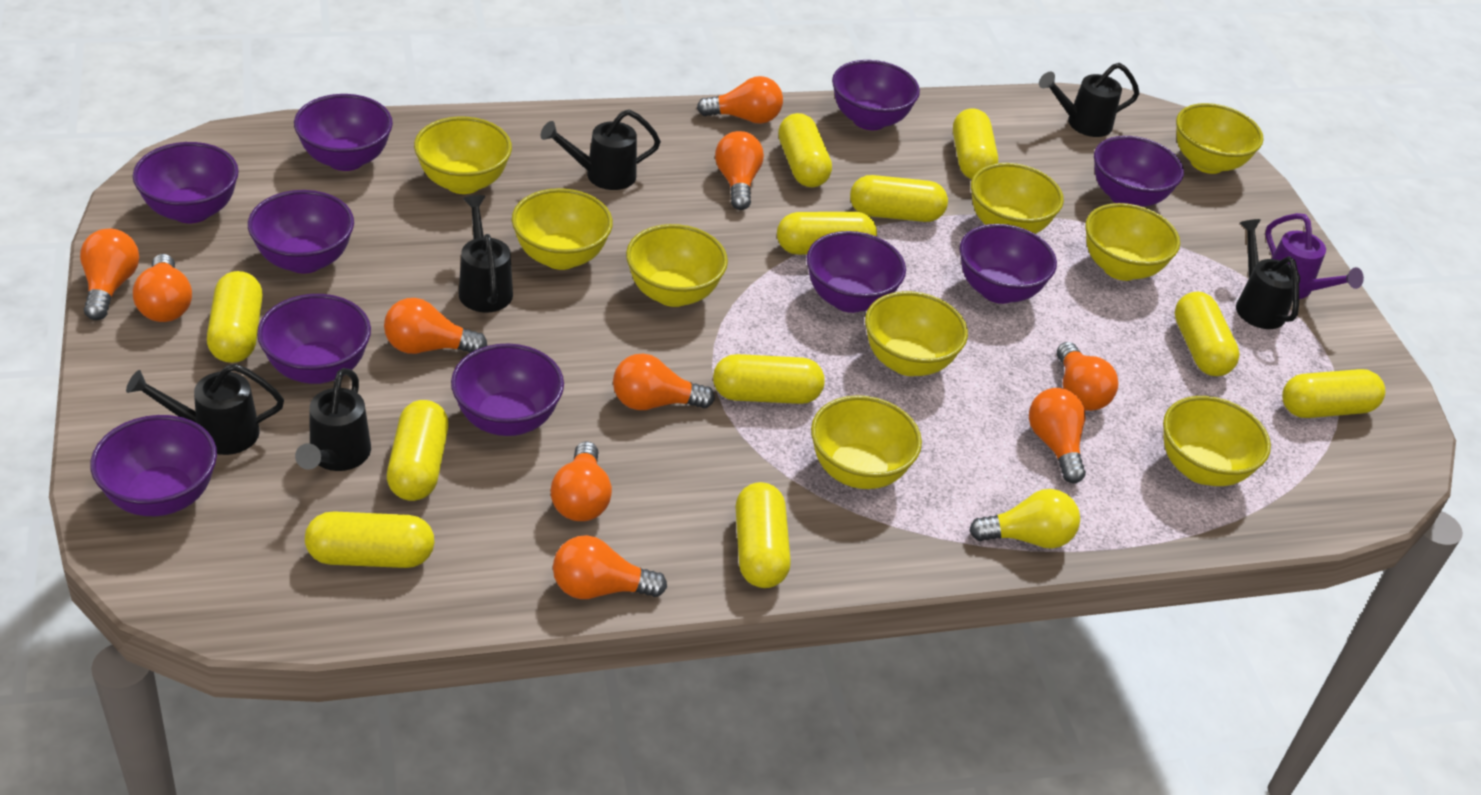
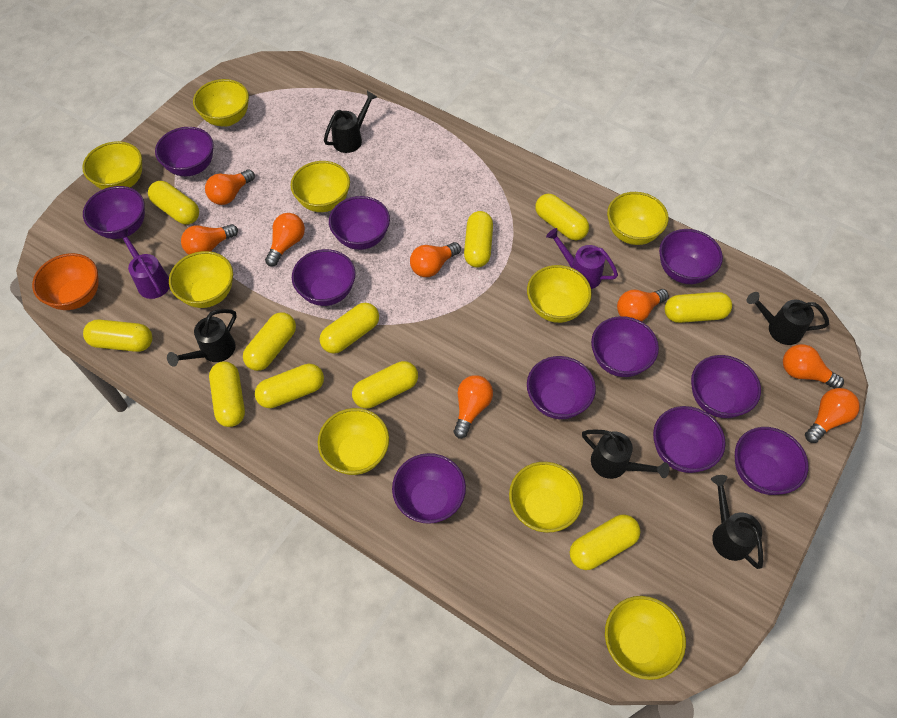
black watering can: 6 -> 5
orange bowl: 0 -> 1
orange light bulb: 10 -> 8
purple bowl: 10 -> 11
purple watering can: 1 -> 2
yellow light bulb: 1 -> 0

